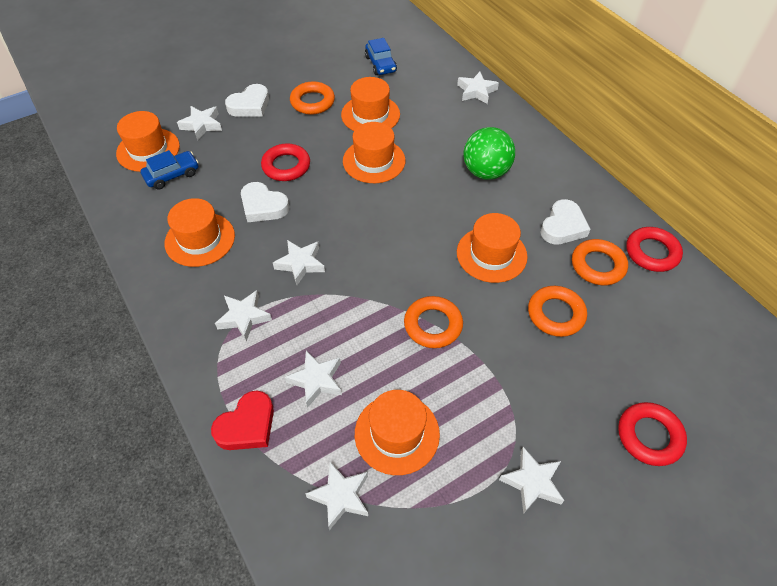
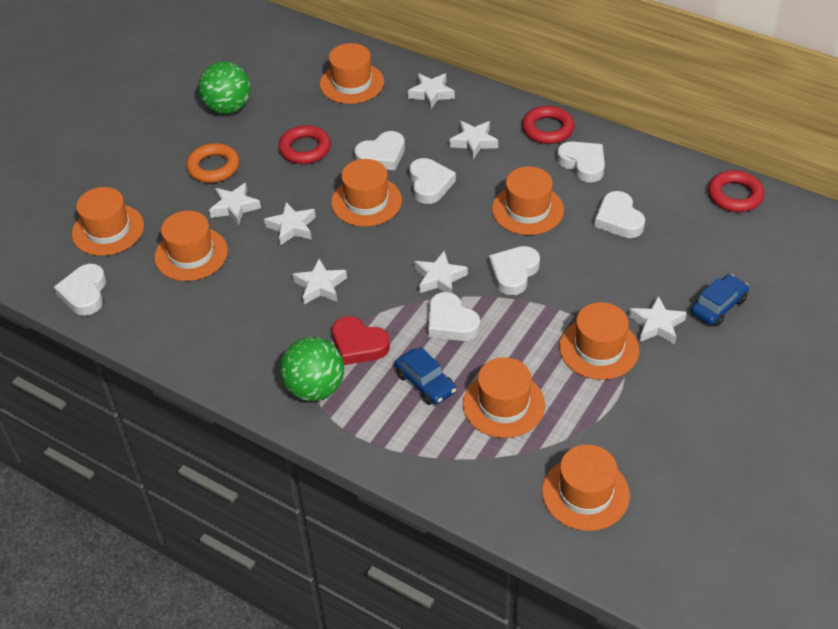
green ball: 1 -> 2
orange hat: 6 -> 8
orange ring: 4 -> 1
white heart: 3 -> 7

